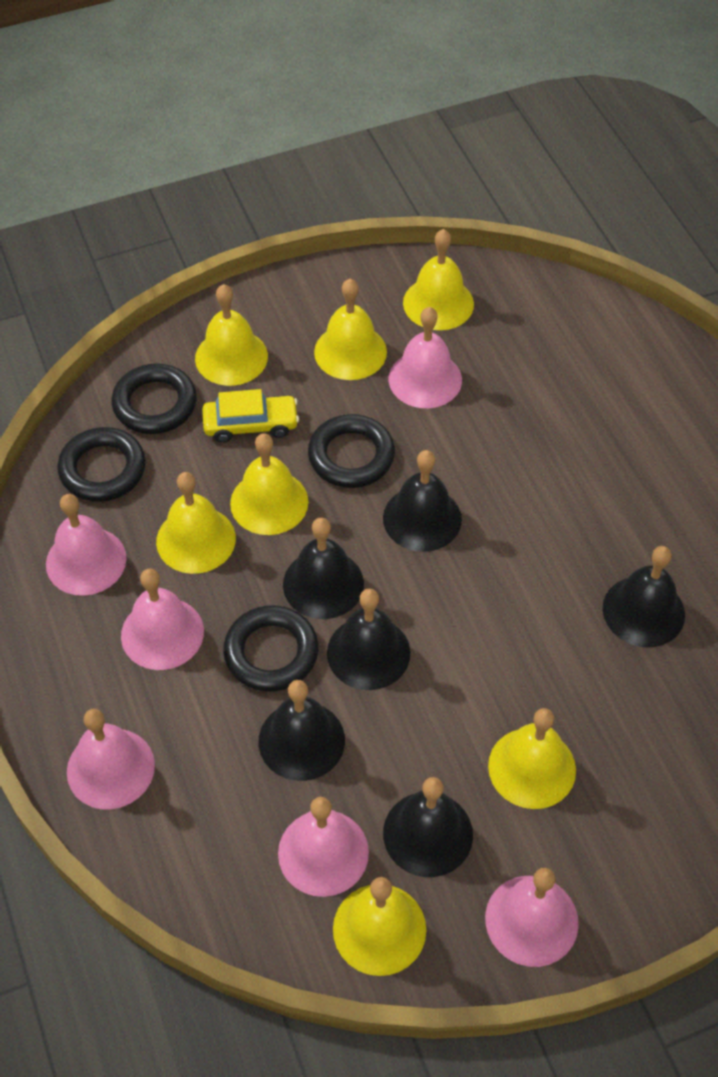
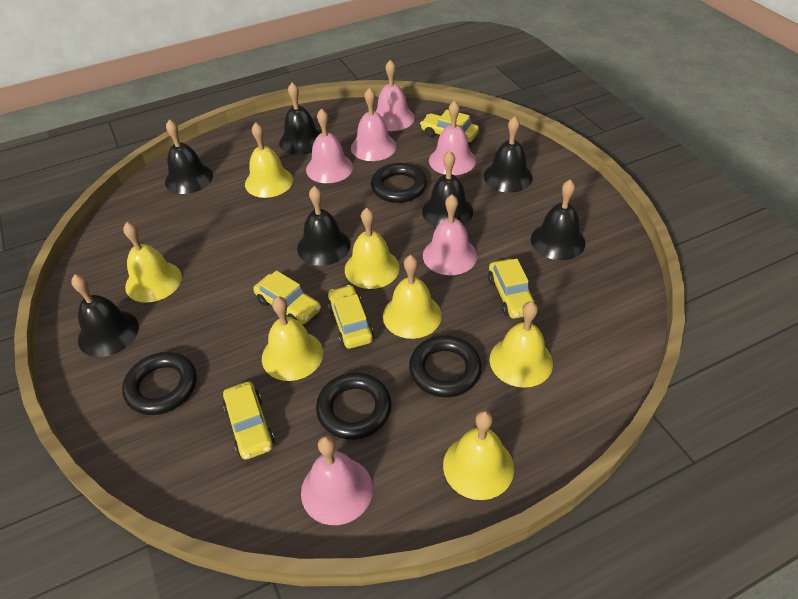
black bell: 6 -> 7
yellow car: 1 -> 5

